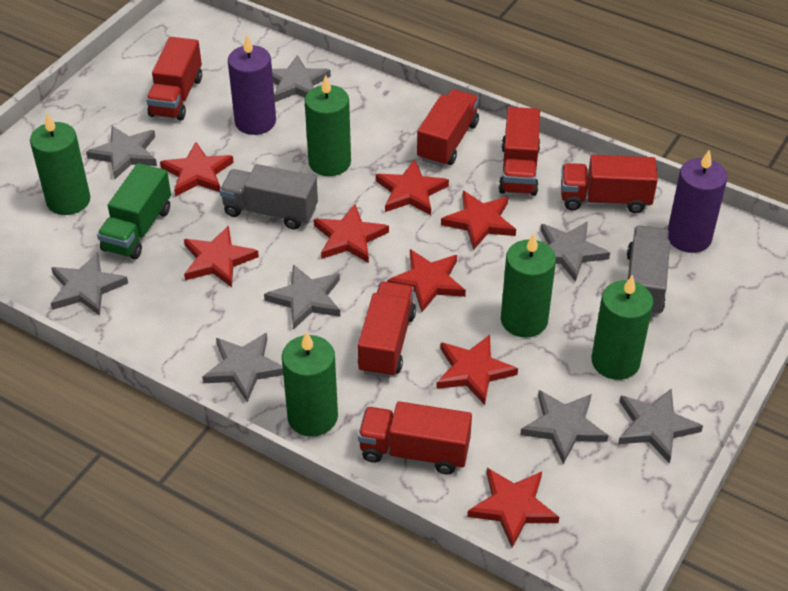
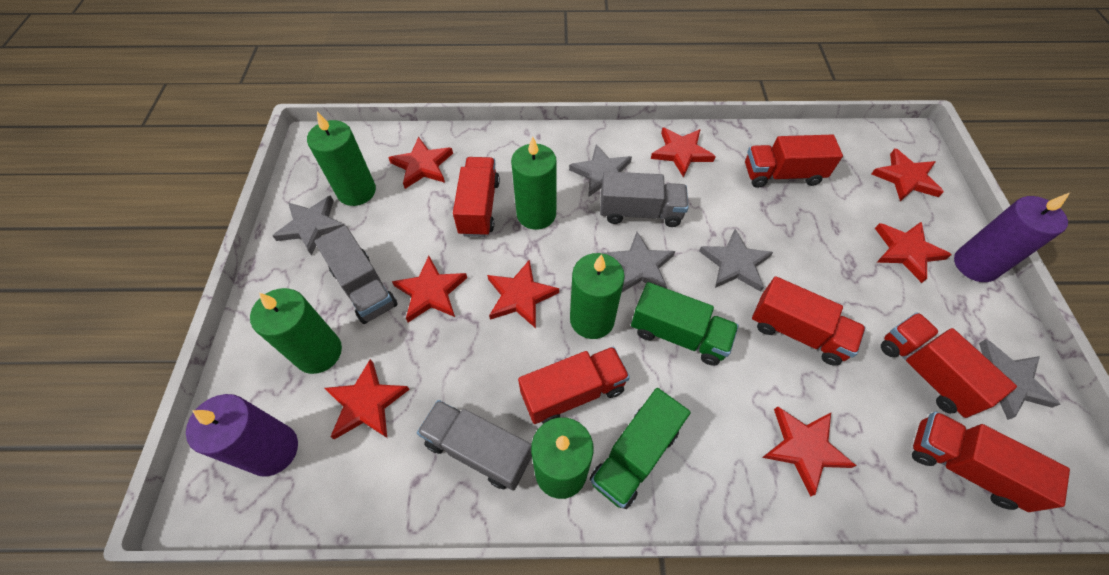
green truck: 1 -> 2
grey star: 8 -> 5
grey truck: 2 -> 3

